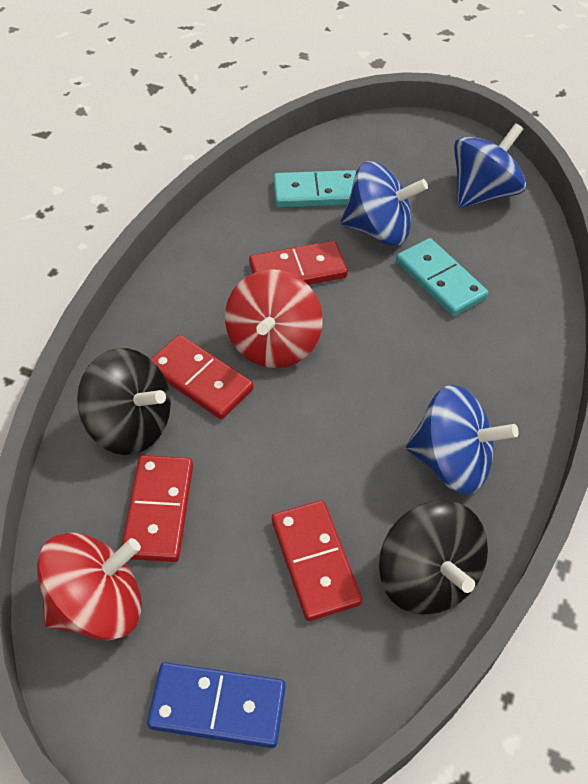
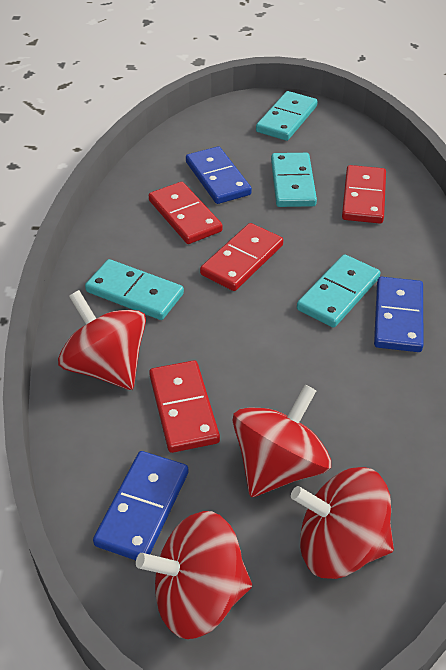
black spinning top: 2 -> 0
blue domino: 1 -> 3
blue spinning top: 3 -> 0
red spinning top: 2 -> 4
turquoise domino: 2 -> 4

